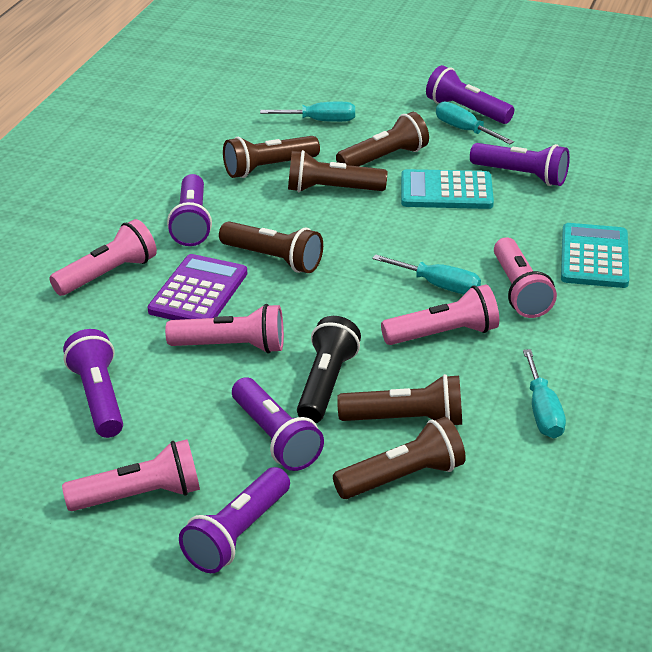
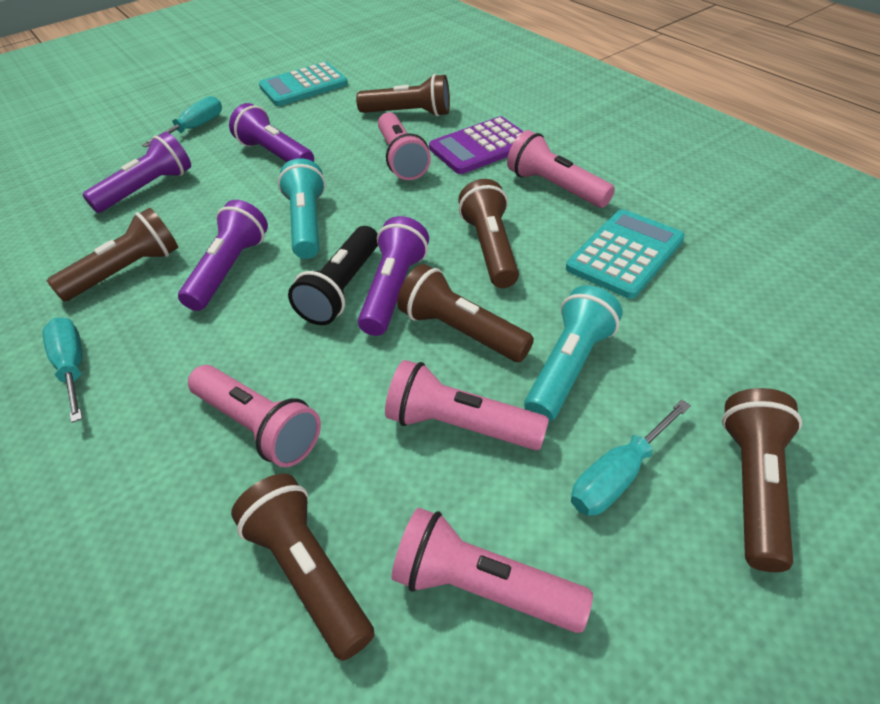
purple flashlight: 6 -> 4
turquoise flashlight: 0 -> 2
turquoise screwdriver: 4 -> 3

